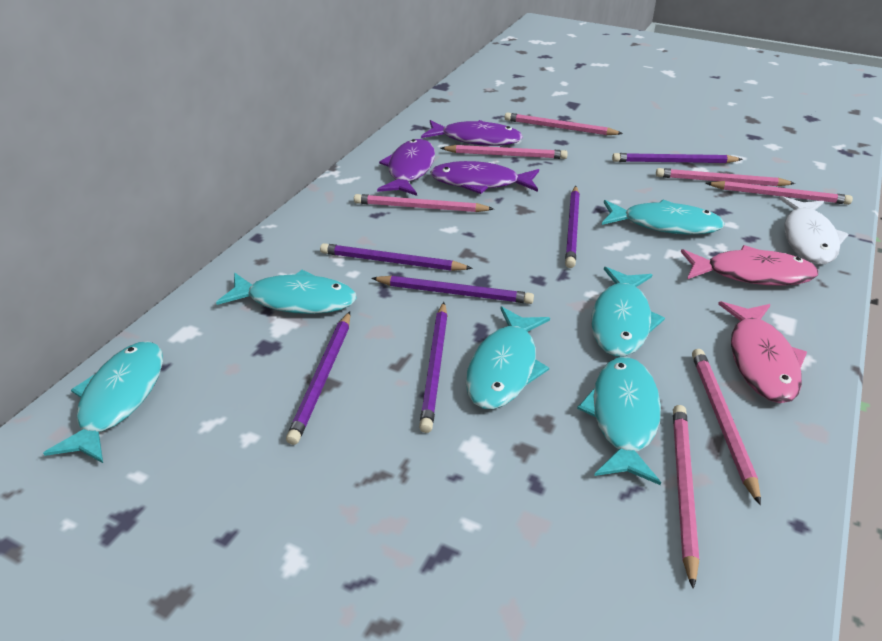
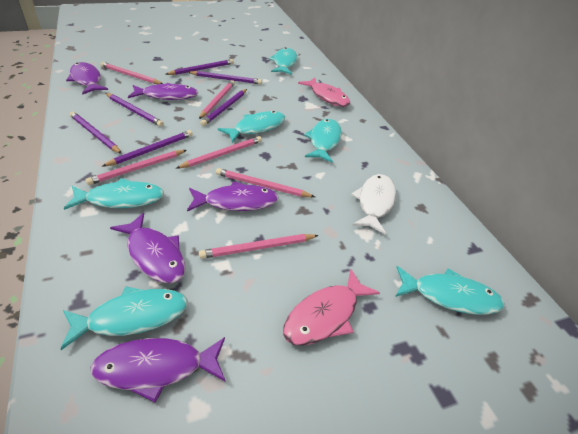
pink pencil: 7 -> 6
purple fish: 3 -> 5

